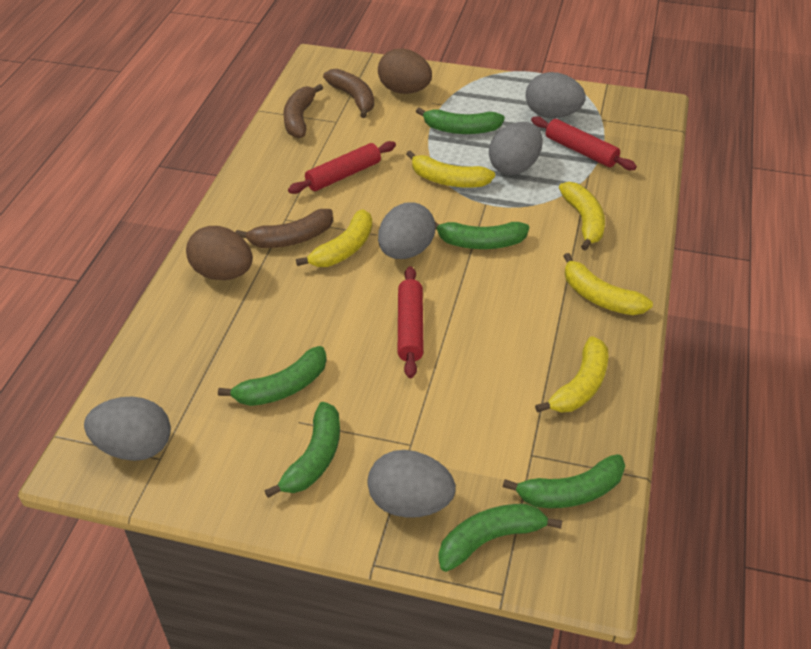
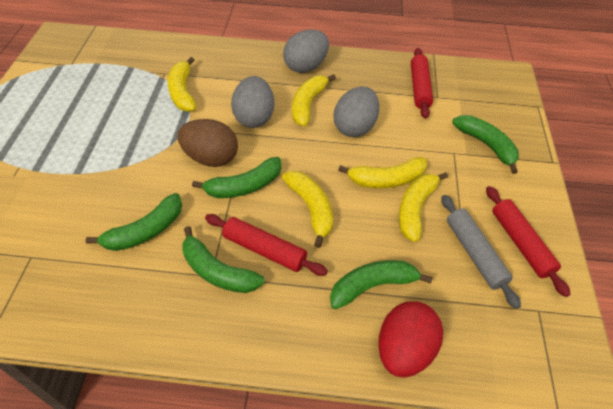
brown banana: 3 -> 0
brown egg: 2 -> 1
green banana: 6 -> 5
grey egg: 5 -> 3
grey rolling pin: 0 -> 1
red egg: 0 -> 1

